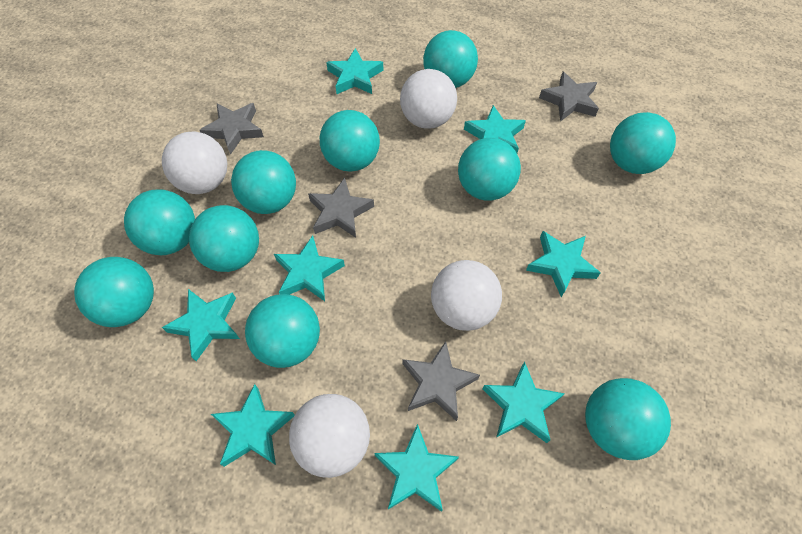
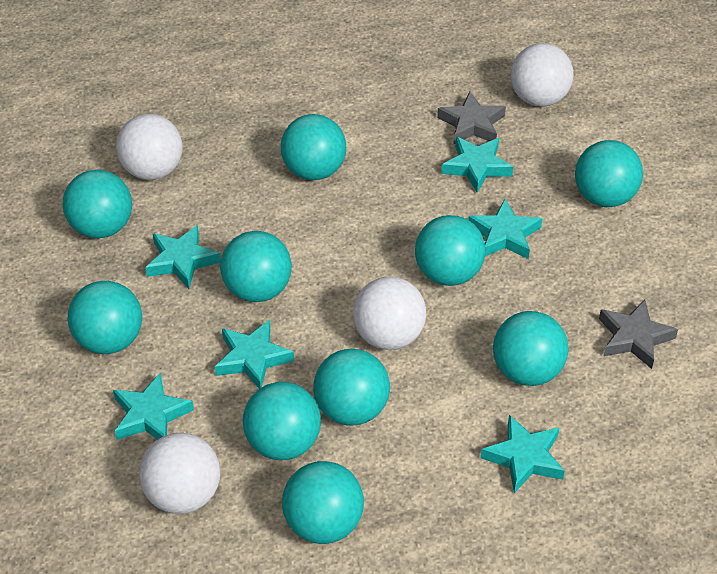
grey star: 4 -> 2
turquoise star: 8 -> 6

